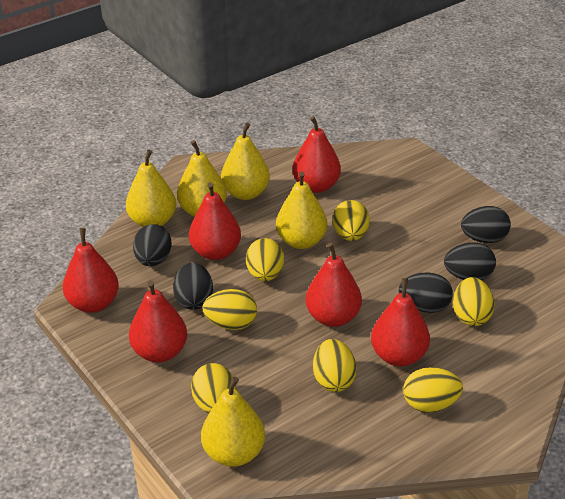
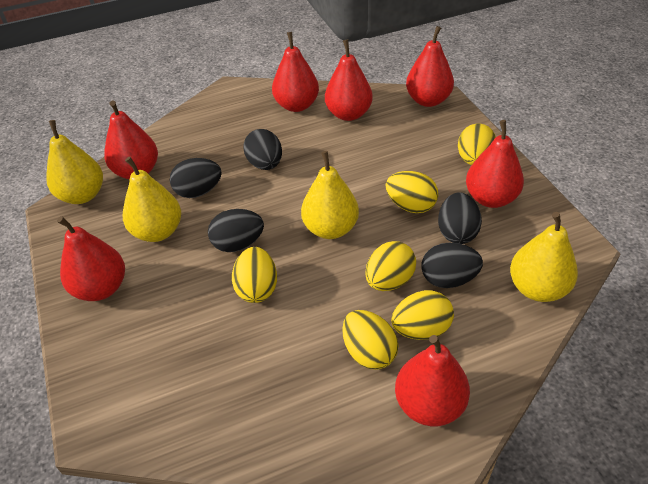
red pear: 6 -> 7
yellow egg: 7 -> 6
yellow pear: 5 -> 4

